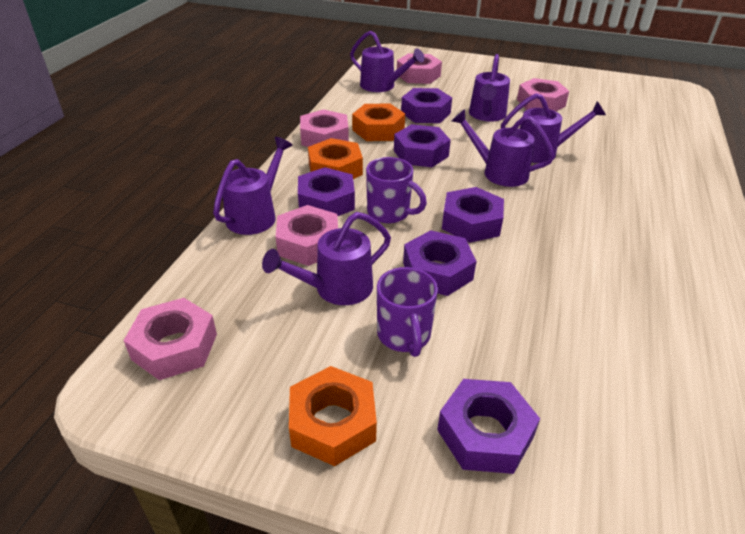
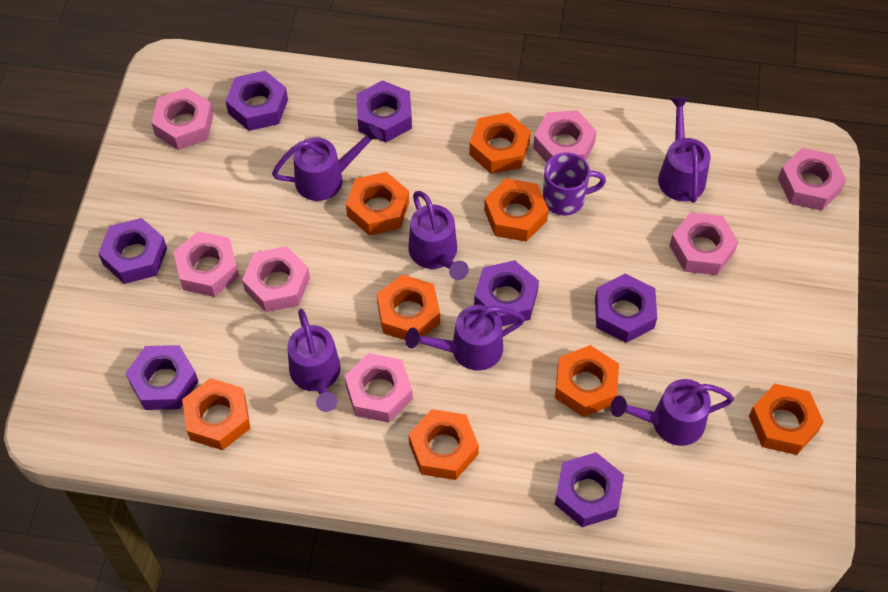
orange nut: 3 -> 8
pink nut: 5 -> 7
purple mug: 2 -> 1
purple nut: 6 -> 7

